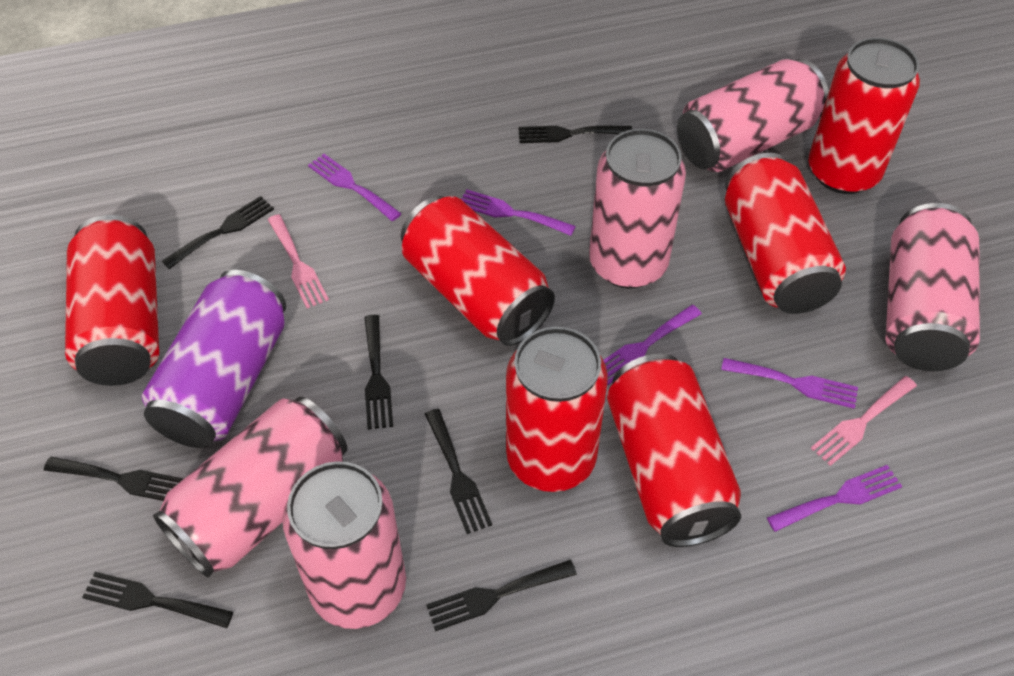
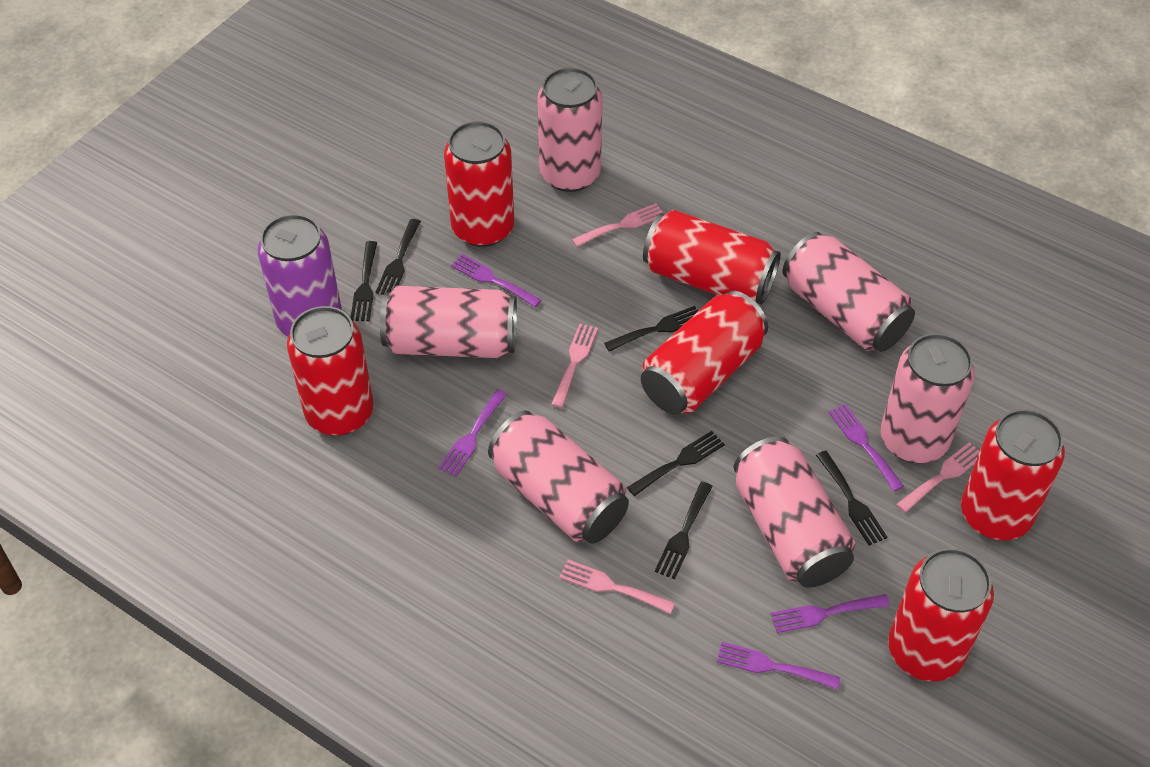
black fork: 7 -> 6
pink can: 5 -> 6
pink fork: 2 -> 4

